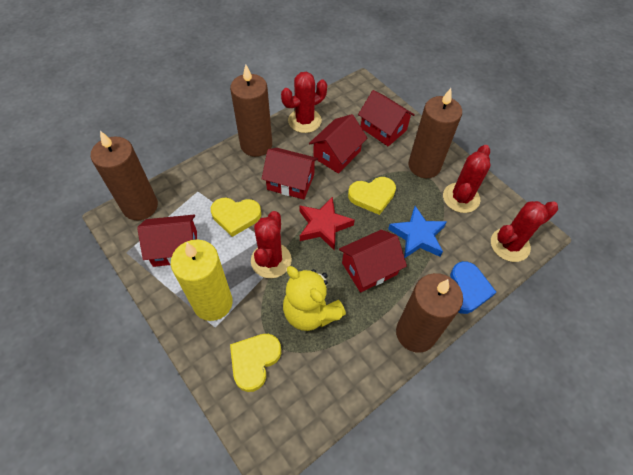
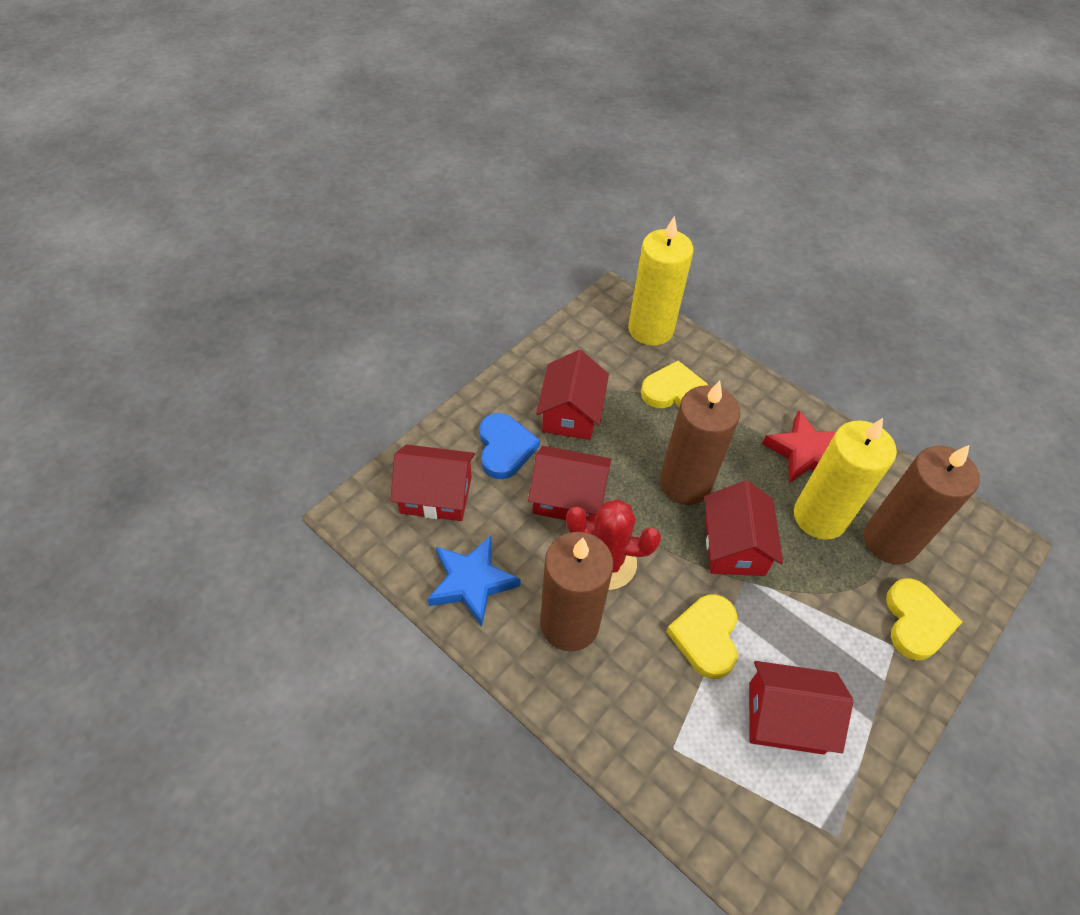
brown candle: 4 -> 3
red cactus: 4 -> 1
yellow candle: 1 -> 2
yellow teddy bear: 1 -> 0

